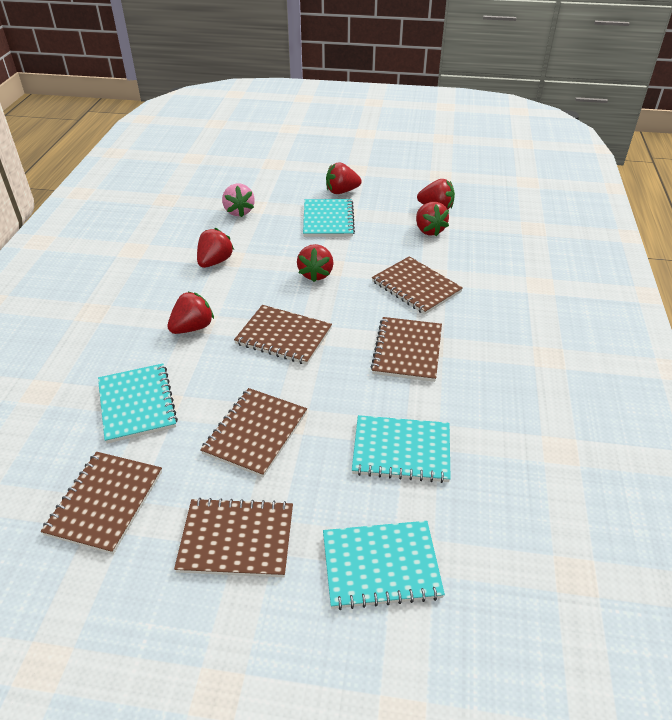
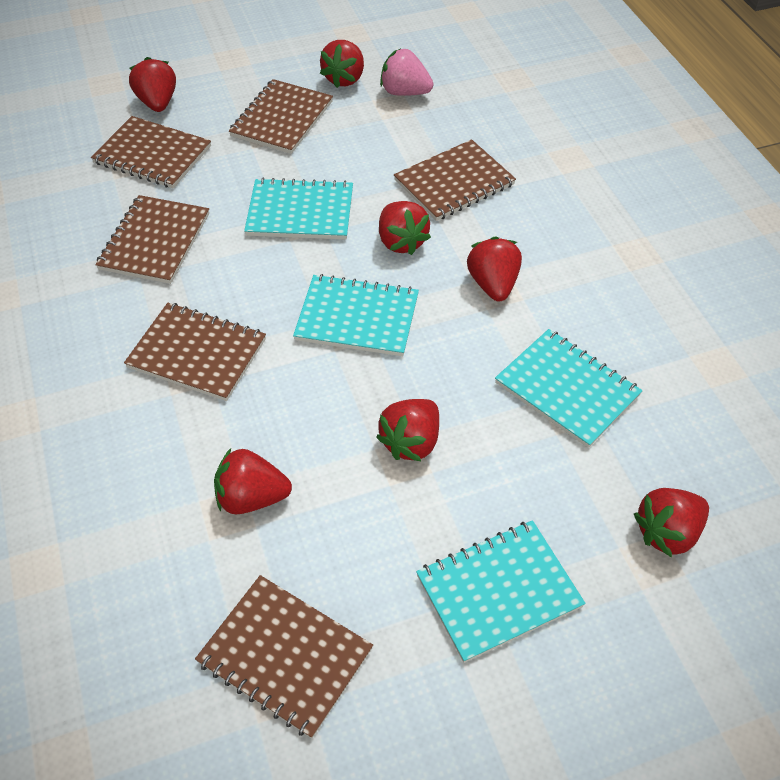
red strawberry: 6 -> 7

